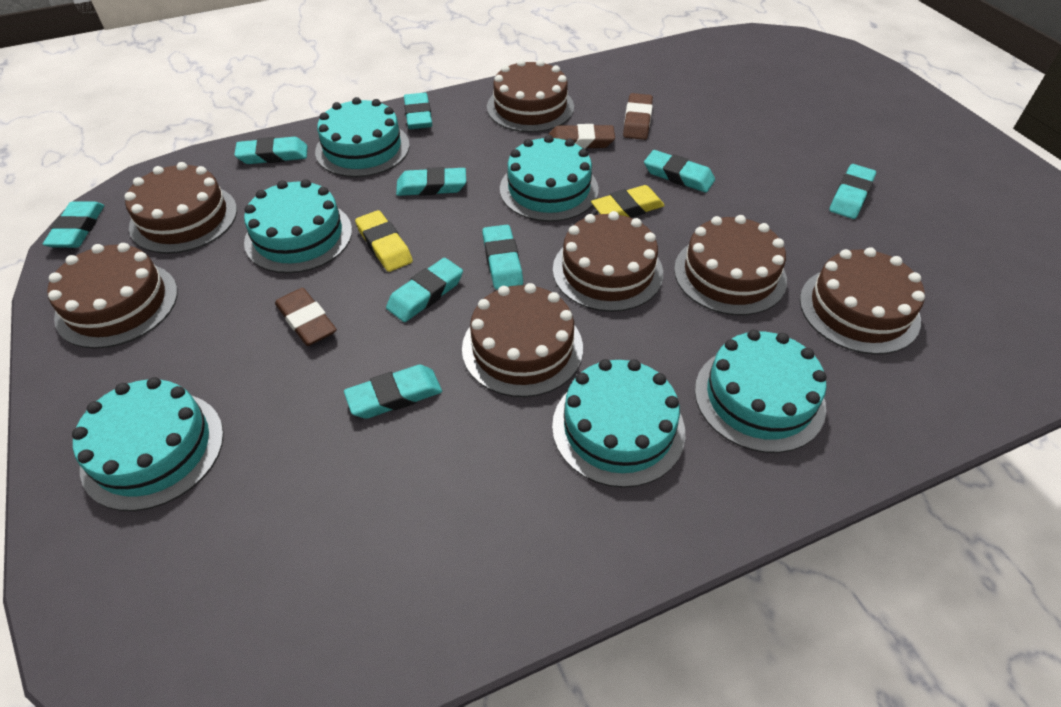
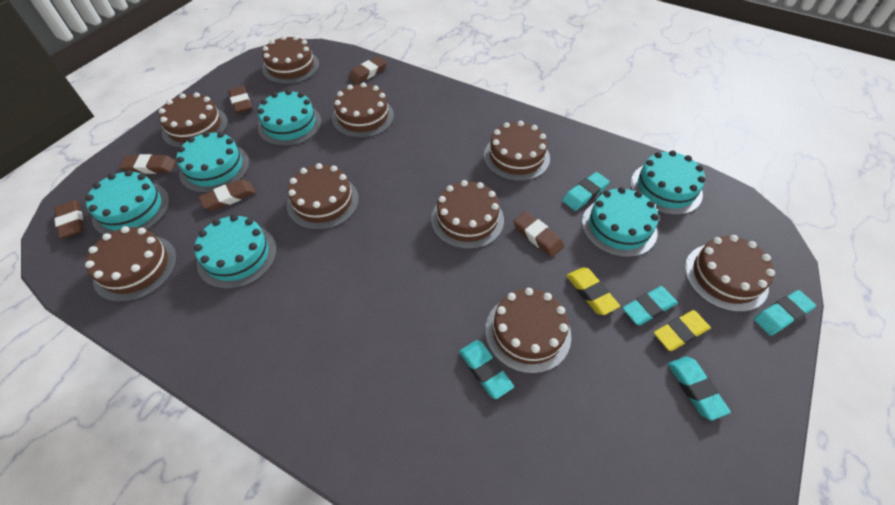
brown cake: 7 -> 9
brown eraser: 3 -> 6
turquoise eraser: 9 -> 5

